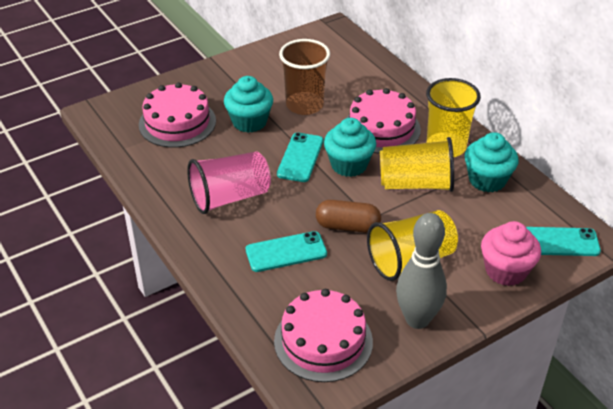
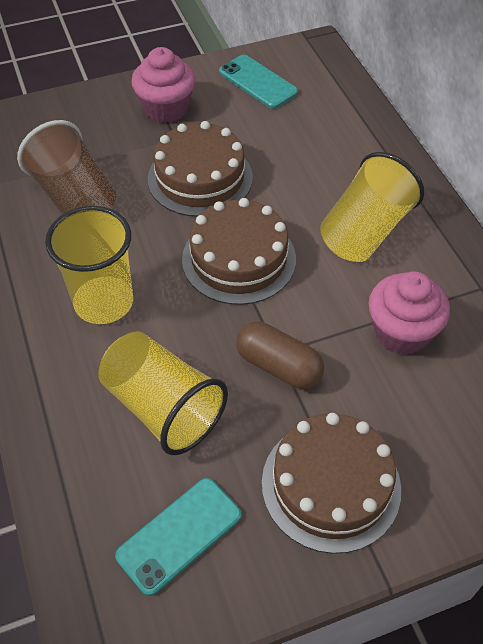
brown cake: 0 -> 3
grey bowling pin: 1 -> 0
pink cake: 3 -> 0
pink cup: 1 -> 0
pink cupcake: 1 -> 2
turquoise cupcake: 3 -> 0
turquoise phone: 3 -> 2

